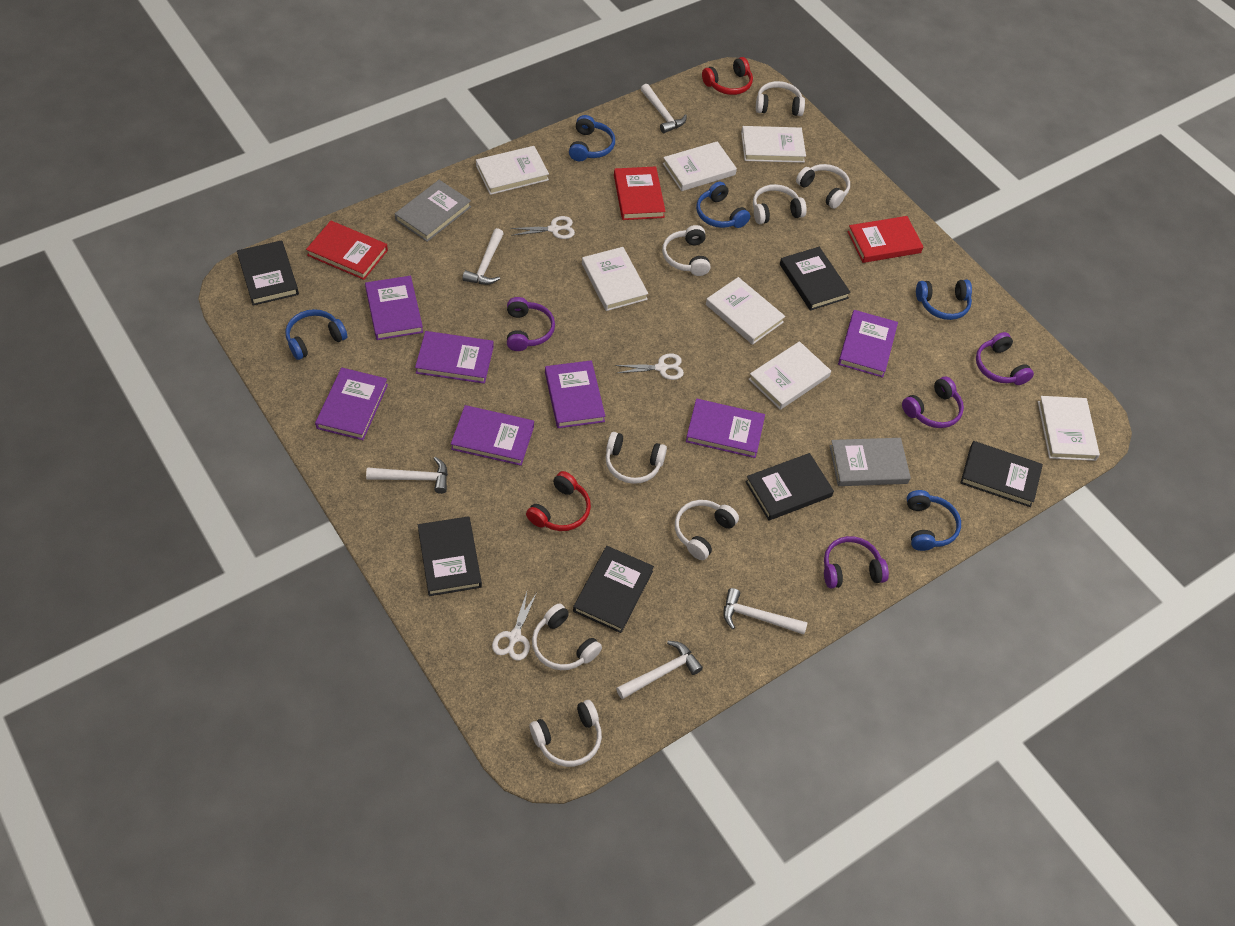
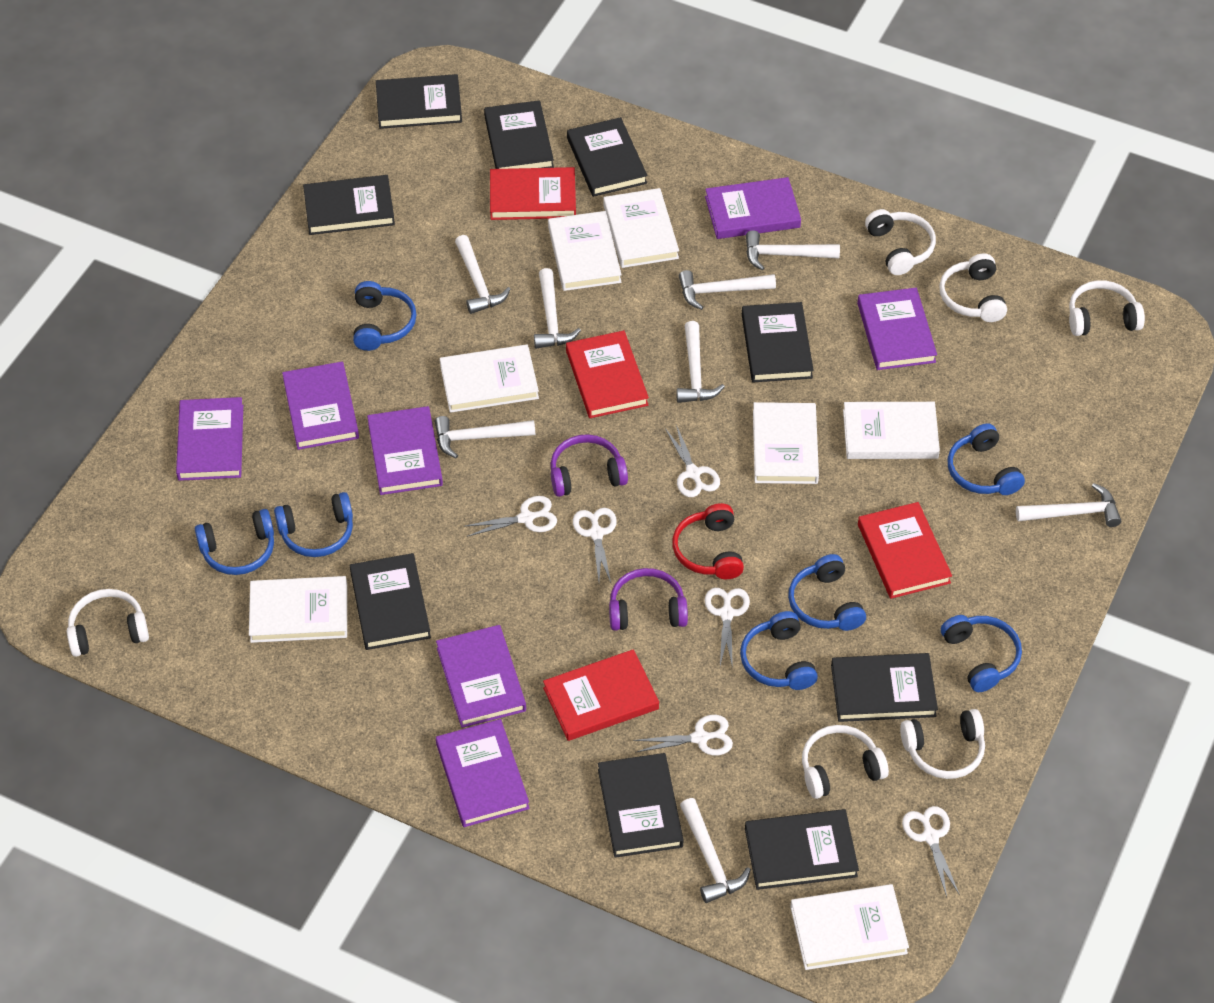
black book: 6 -> 9
blue headphones: 5 -> 7
grey book: 2 -> 0
purple headphones: 4 -> 2
red book: 3 -> 4
red headphones: 2 -> 1
white hammer: 5 -> 8
white headphones: 8 -> 6
white scissors: 3 -> 6

